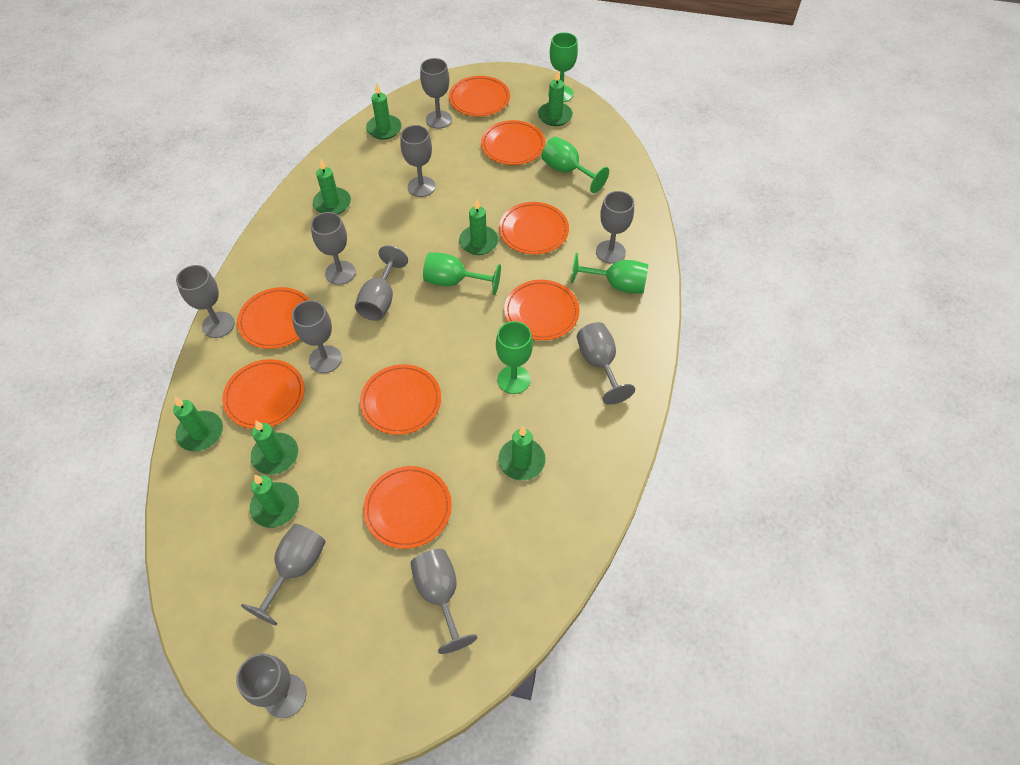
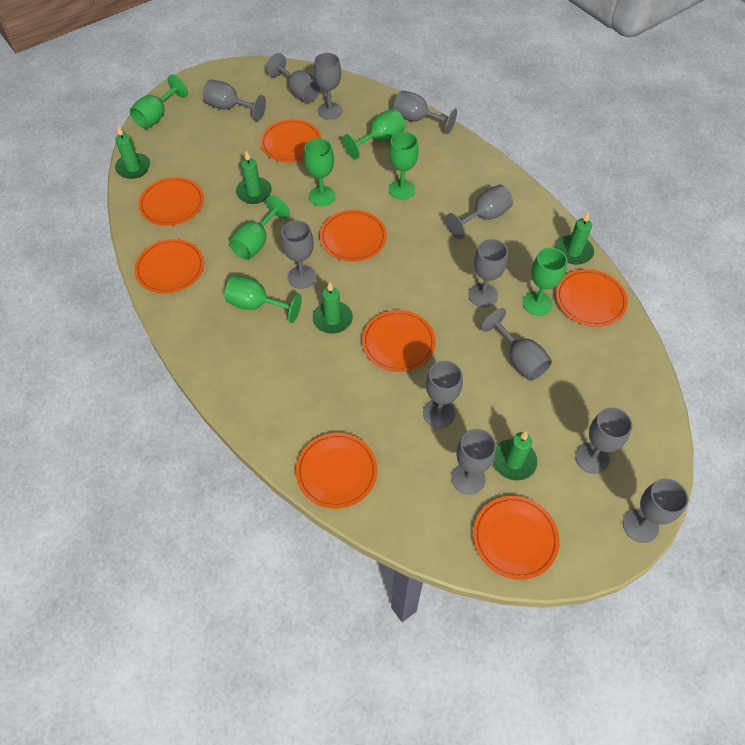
green candle: 8 -> 5
green goblet: 5 -> 7
grey goblet: 11 -> 12

